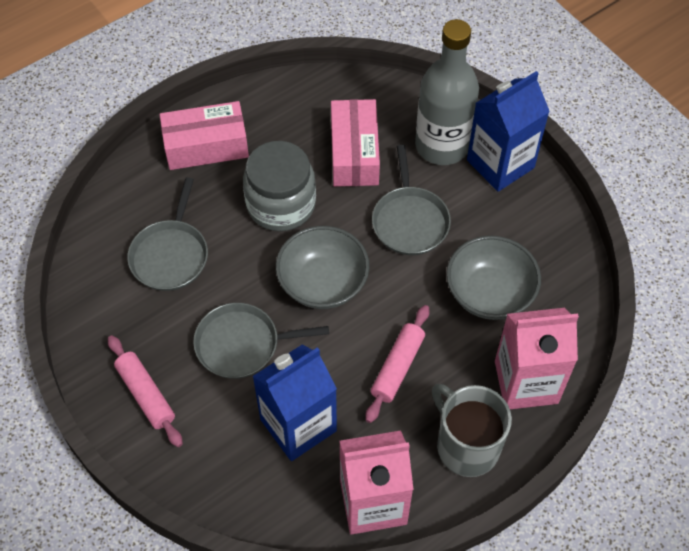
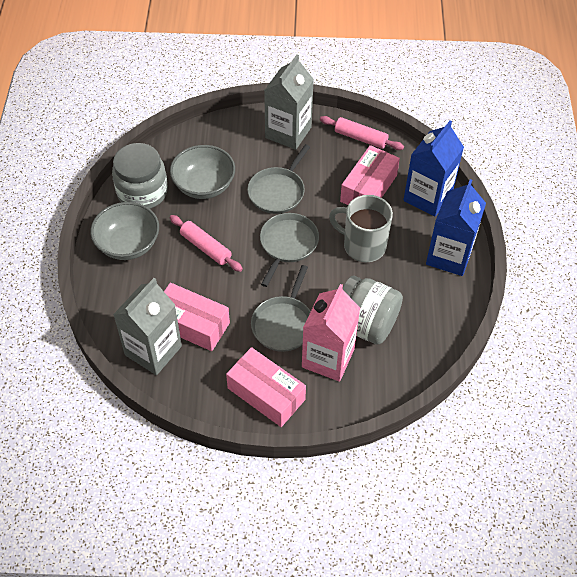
grey bottle: 1 -> 0
grey carton: 0 -> 2
grey jar: 1 -> 2
pink box: 2 -> 3
pink carton: 2 -> 1

